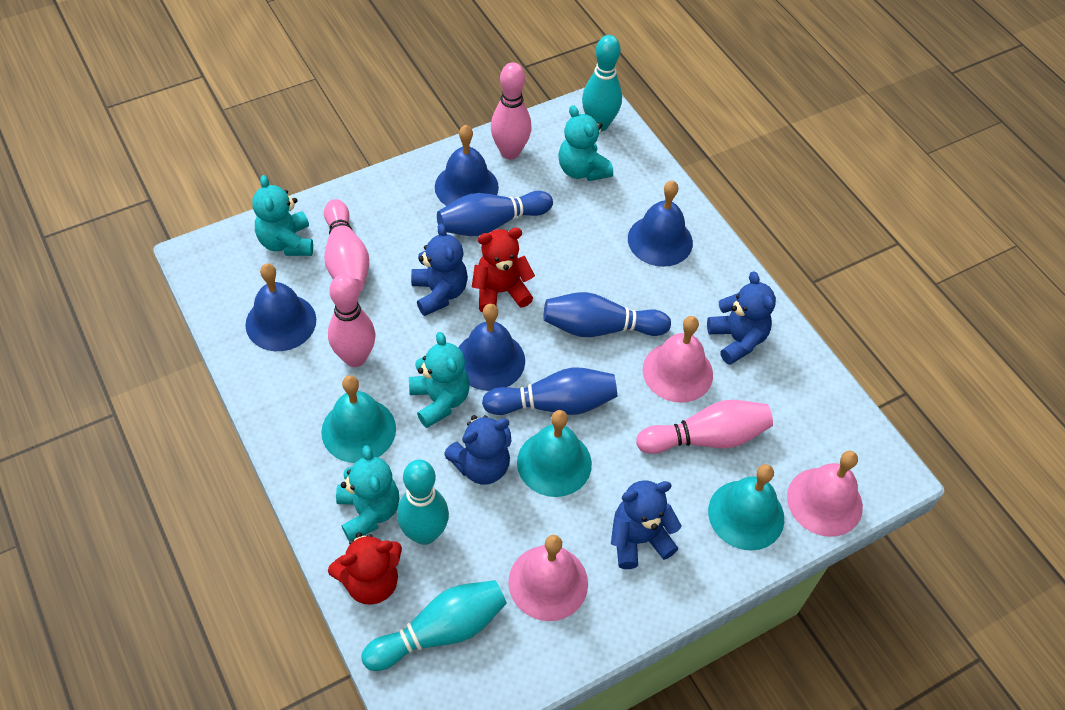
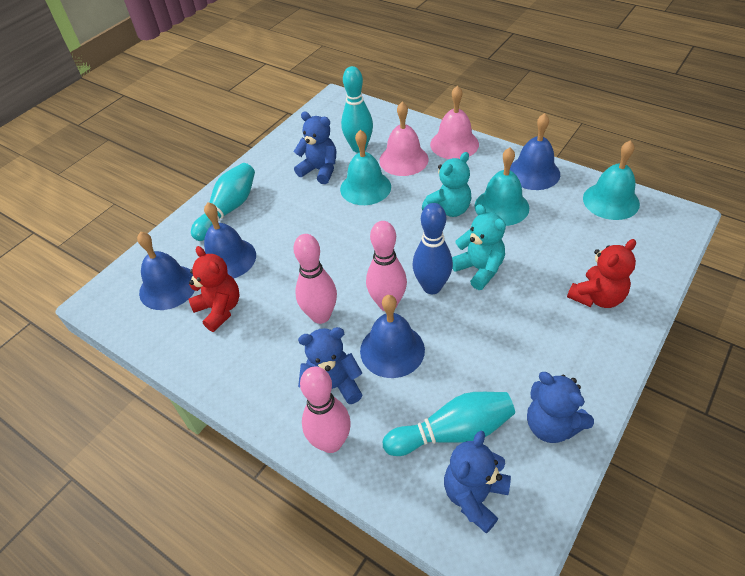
blue bowling pin: 3 -> 1
pink bell: 3 -> 2
pink bowling pin: 4 -> 3
turquoise teddy bear: 4 -> 2

